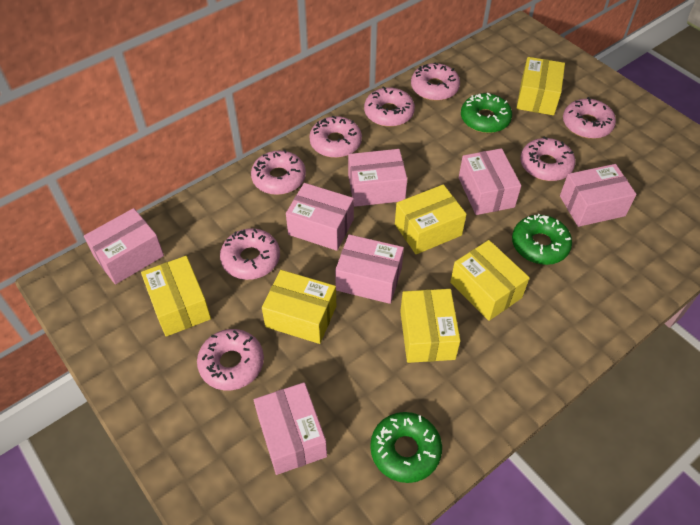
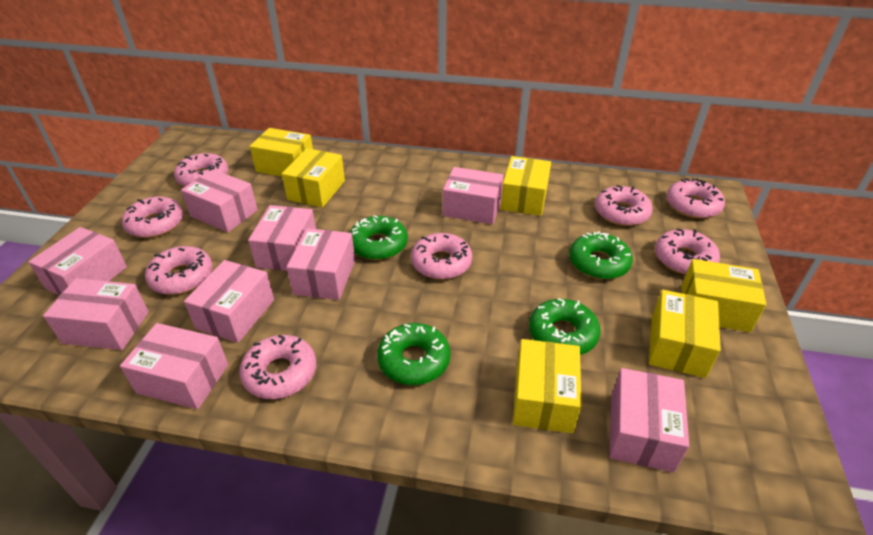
green donut: 3 -> 4
pink box: 7 -> 9

